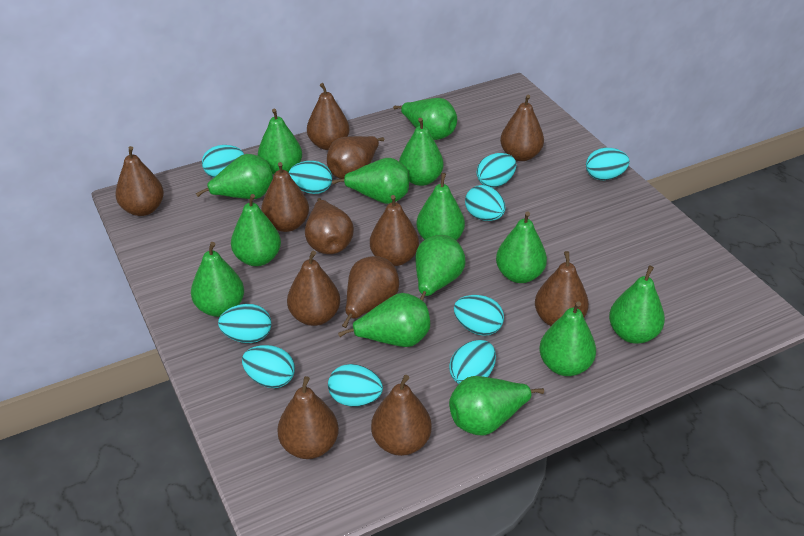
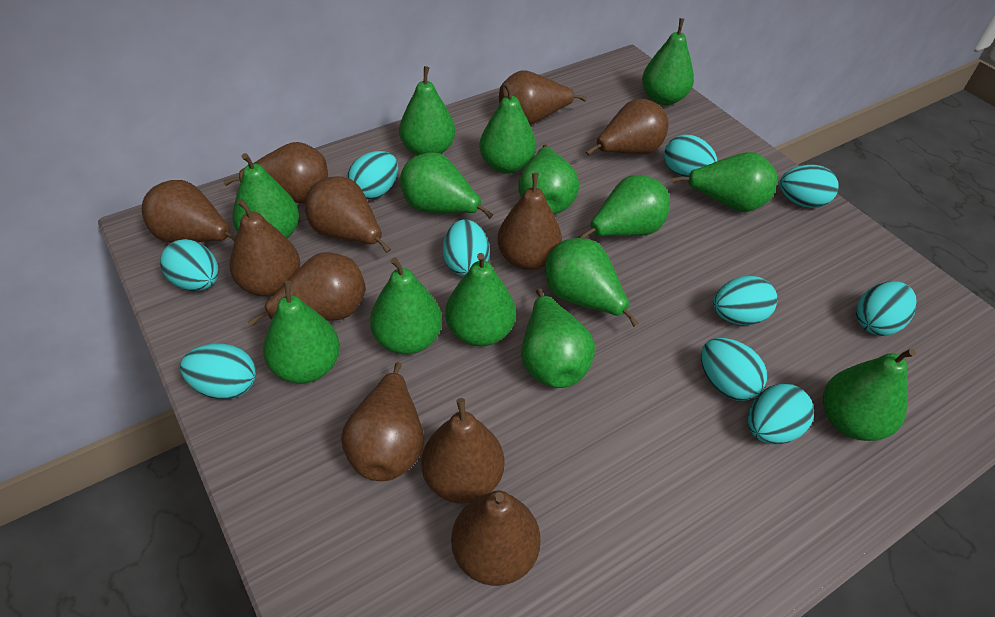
brown pear: 12 -> 11

